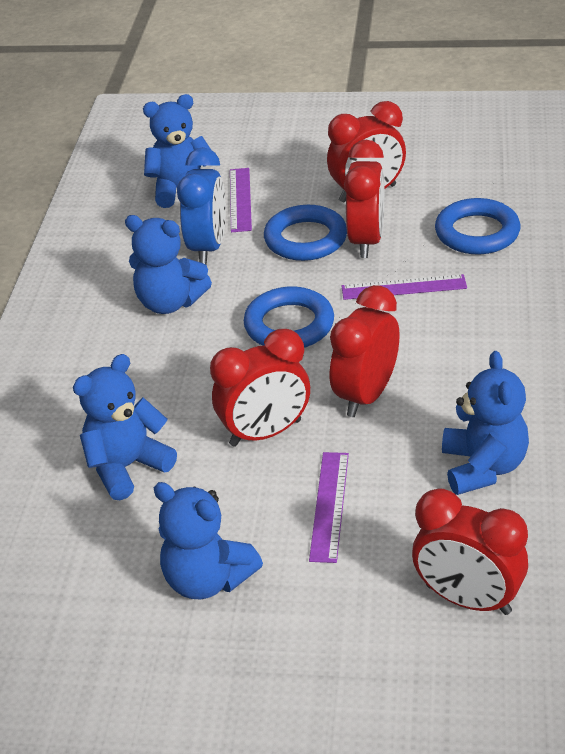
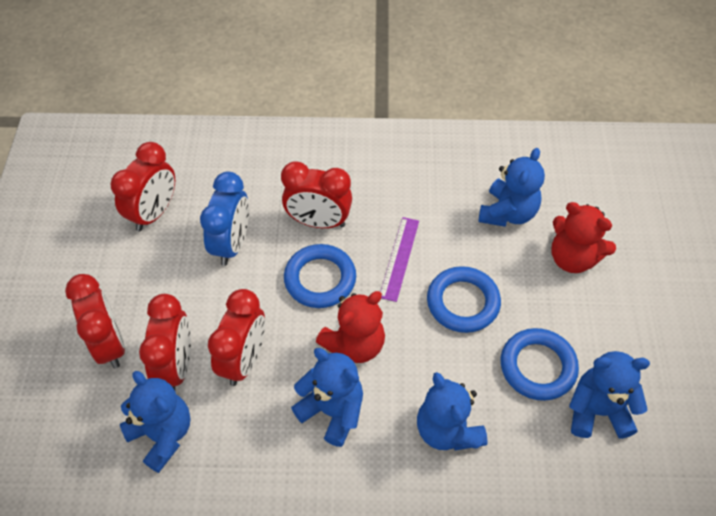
purple ruler: 3 -> 1
red teddy bear: 0 -> 2

